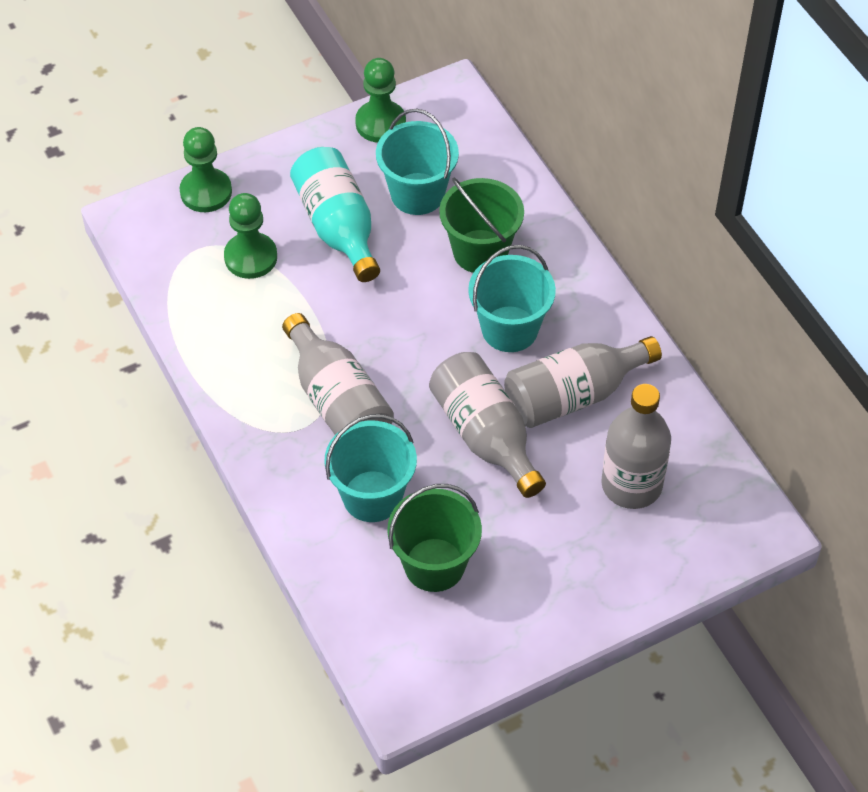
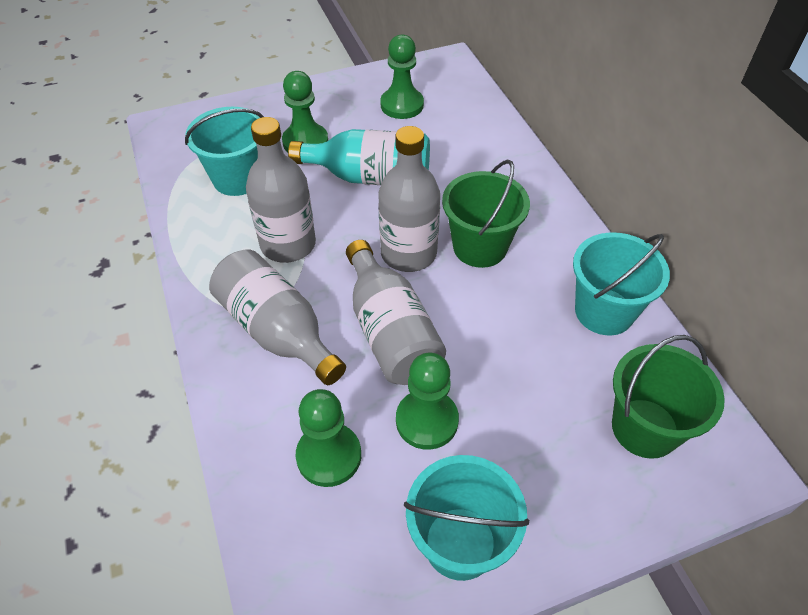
green pawn: 3 -> 4

